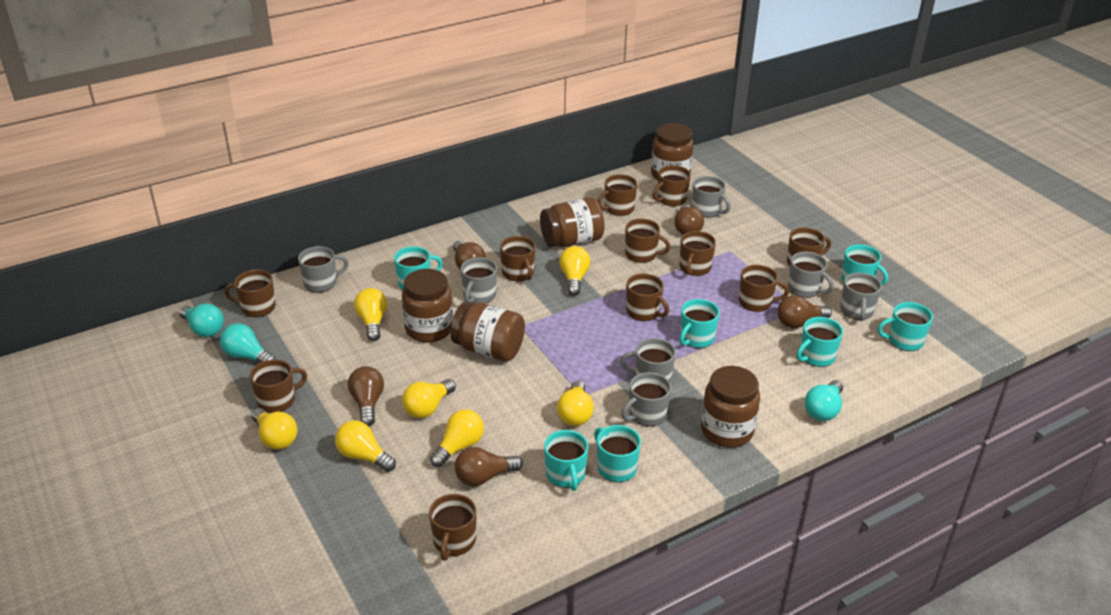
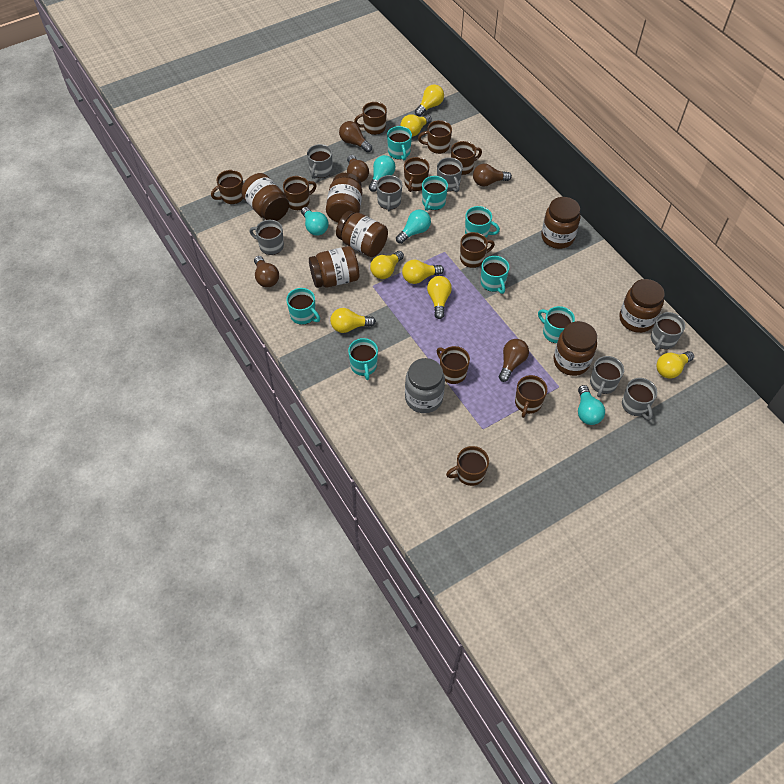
brown jar: 5 -> 7
brown mug: 11 -> 10
grey jar: 0 -> 1
turquoise light bulb: 3 -> 4

